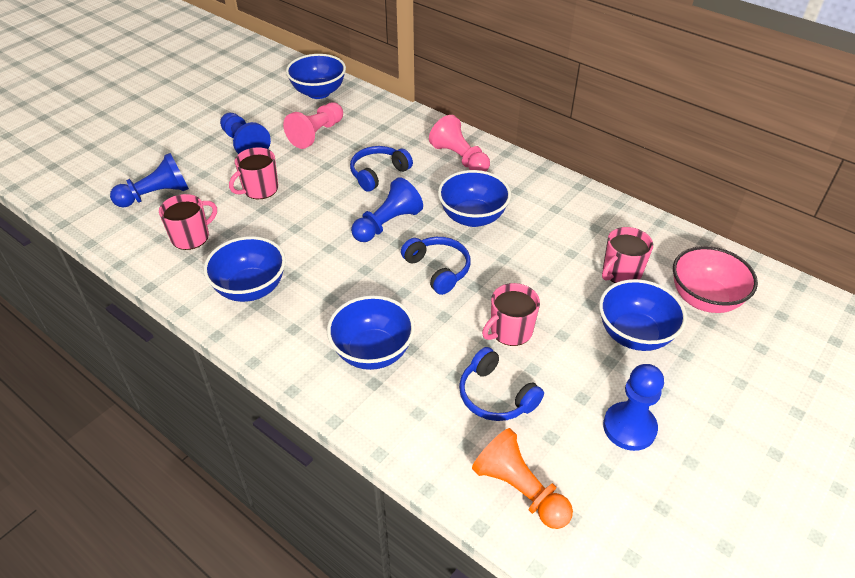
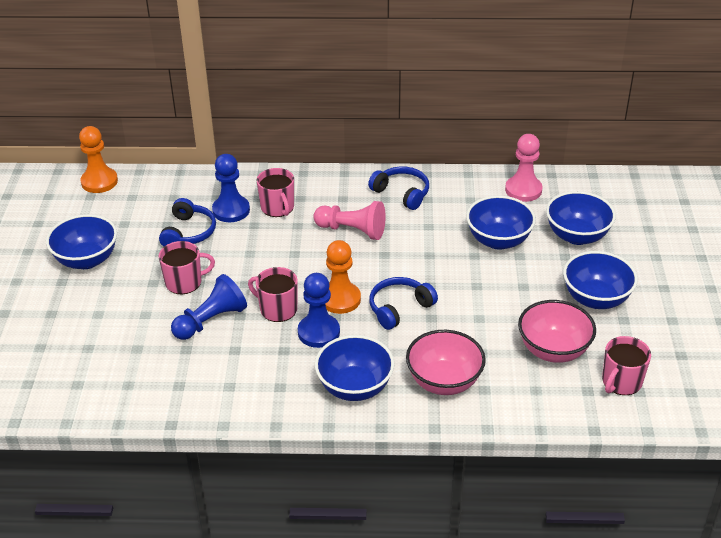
blue pawn: 4 -> 3
orange pawn: 1 -> 2
pink bowl: 1 -> 2

